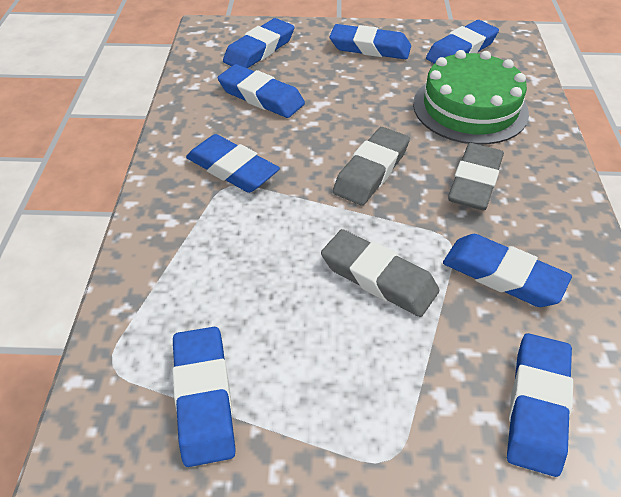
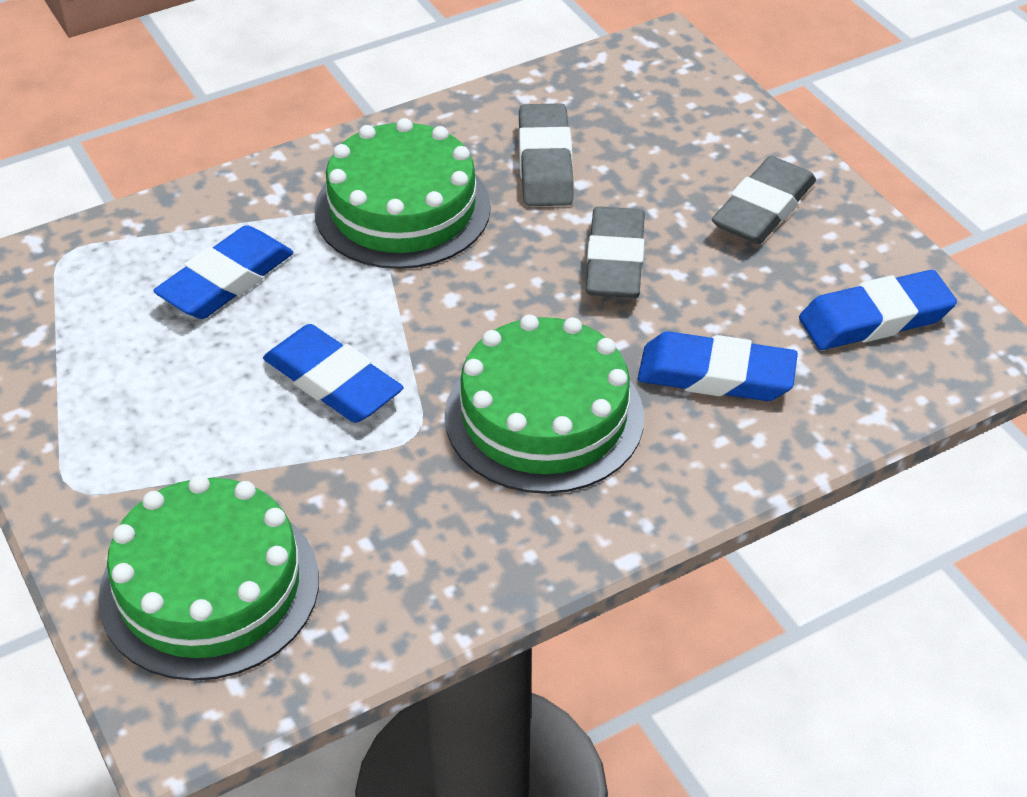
blue eraser: 8 -> 4
green cake: 1 -> 3

